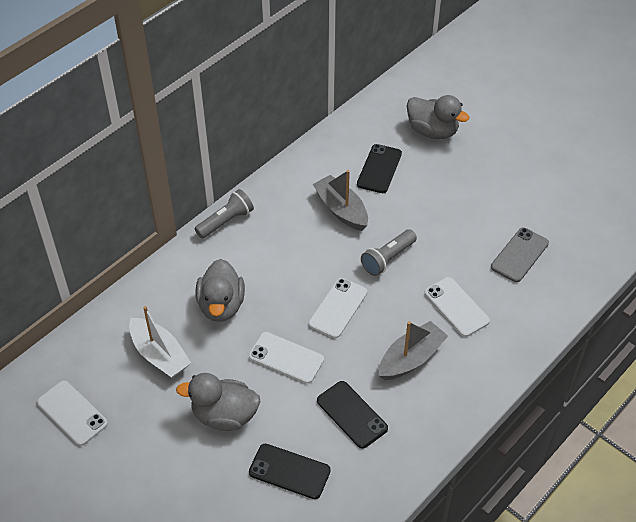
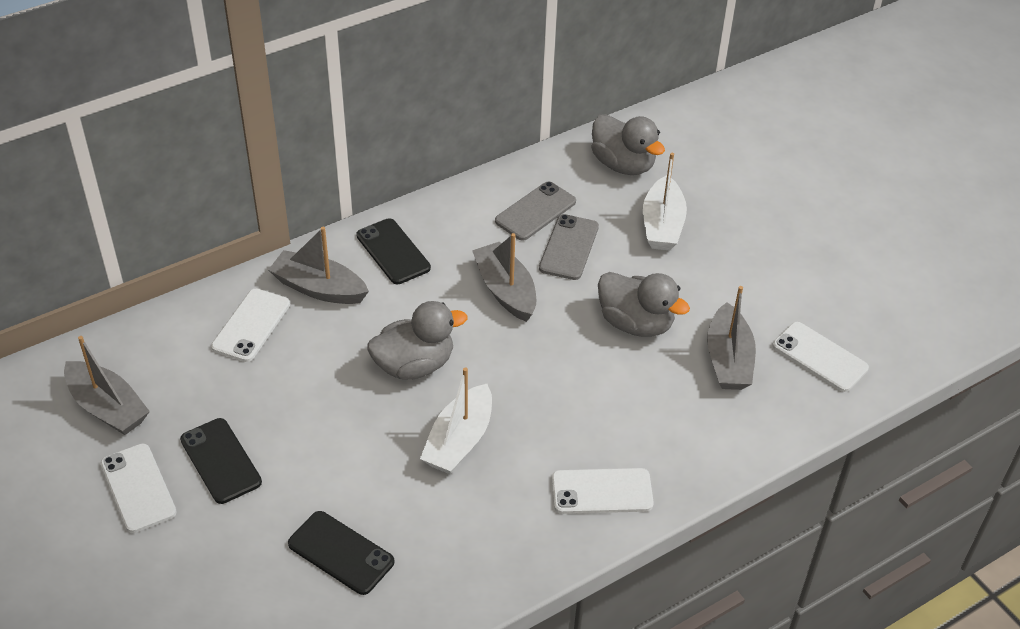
grey boat: 2 -> 4
grey flashlight: 2 -> 0
grey phone: 1 -> 2
white boat: 1 -> 2

